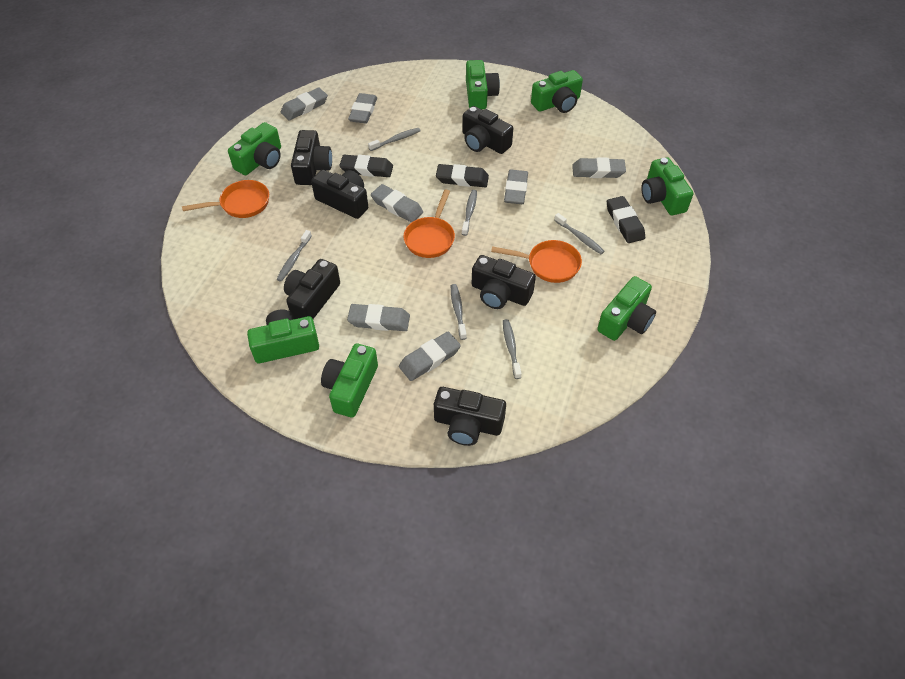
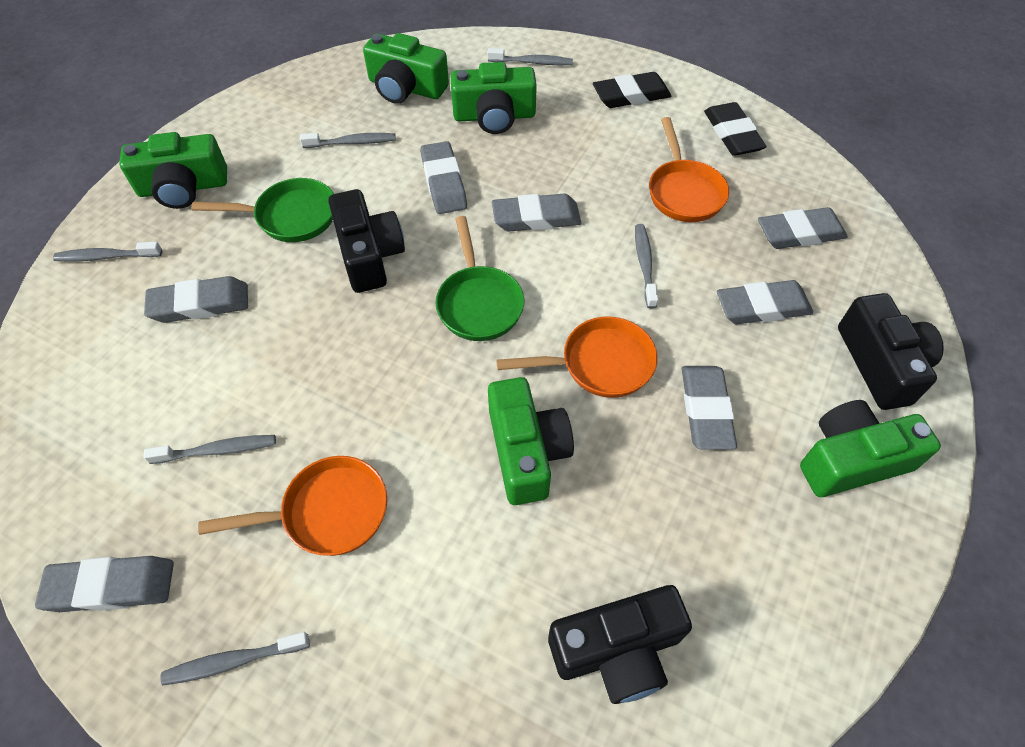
black camera: 6 -> 3
black eraser: 3 -> 2
green camera: 7 -> 5
green pan: 0 -> 2

